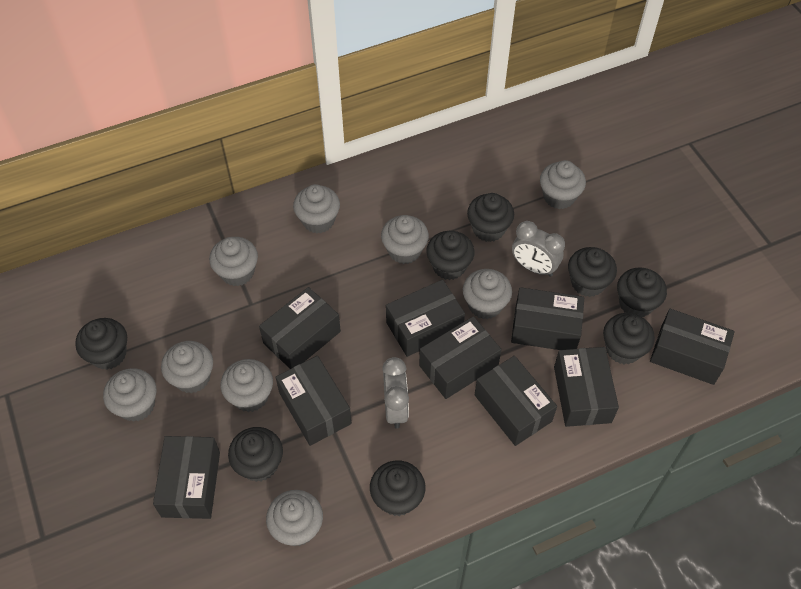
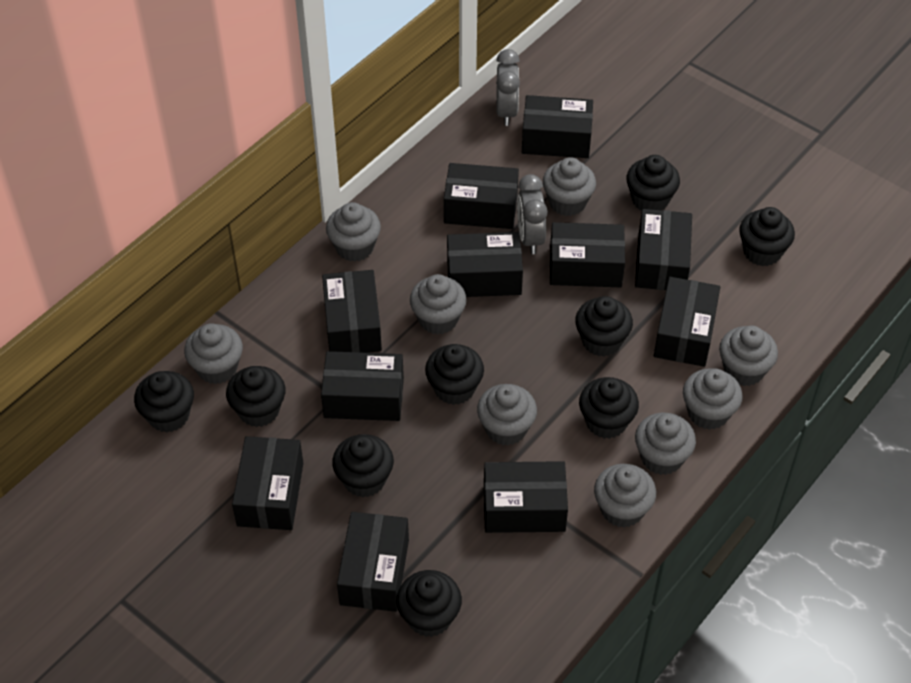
black box: 9 -> 11
black cupcake: 8 -> 9

